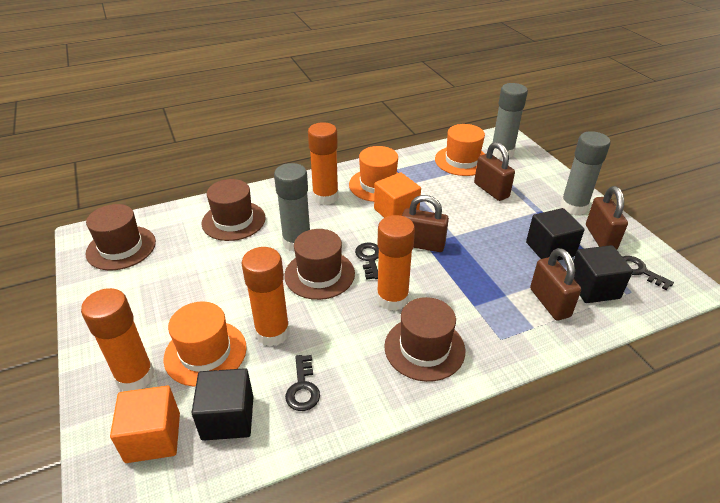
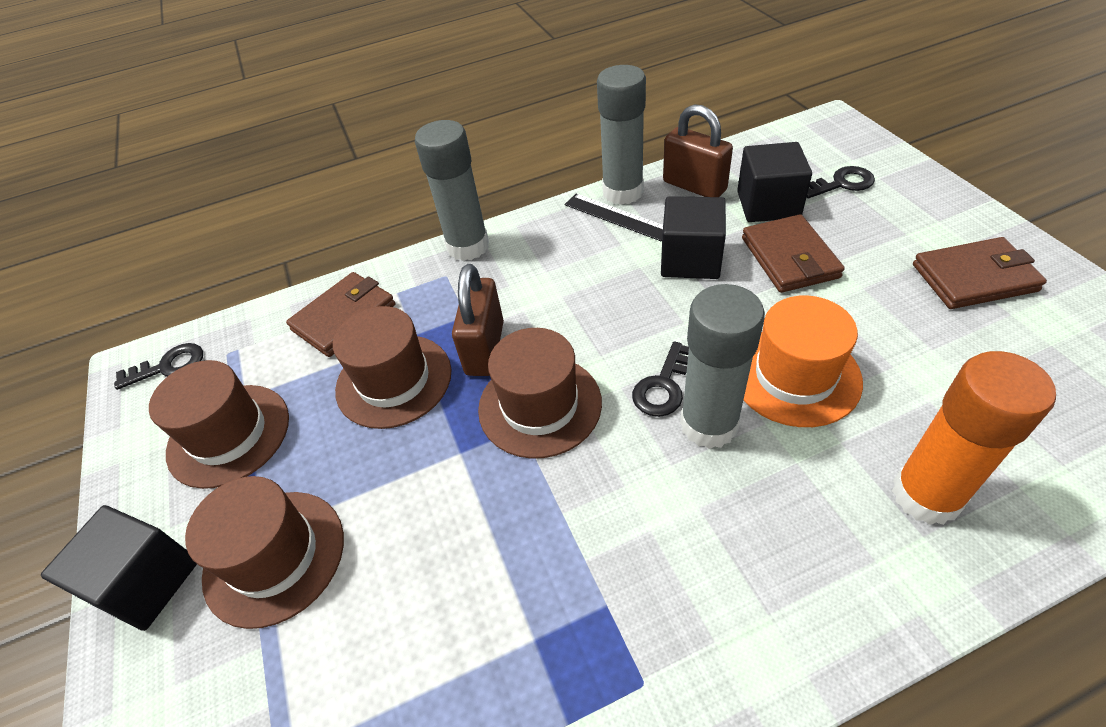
black ruler: 0 -> 1
brown padlock: 4 -> 2
brown wallet: 0 -> 3
orange cube: 2 -> 0
orange glue stick: 4 -> 1
orange hat: 3 -> 1

